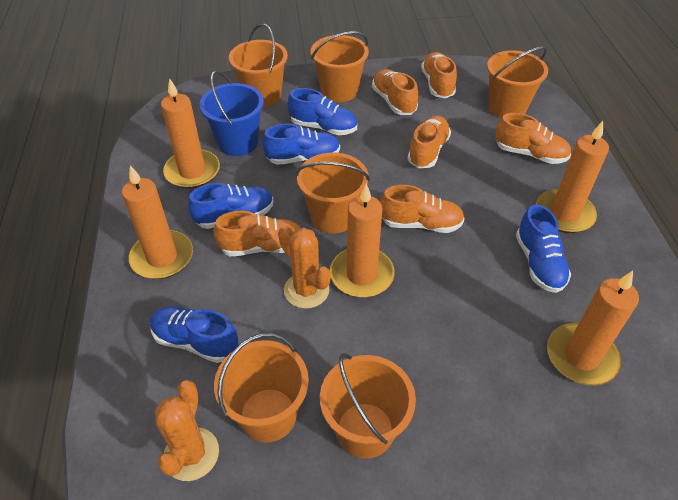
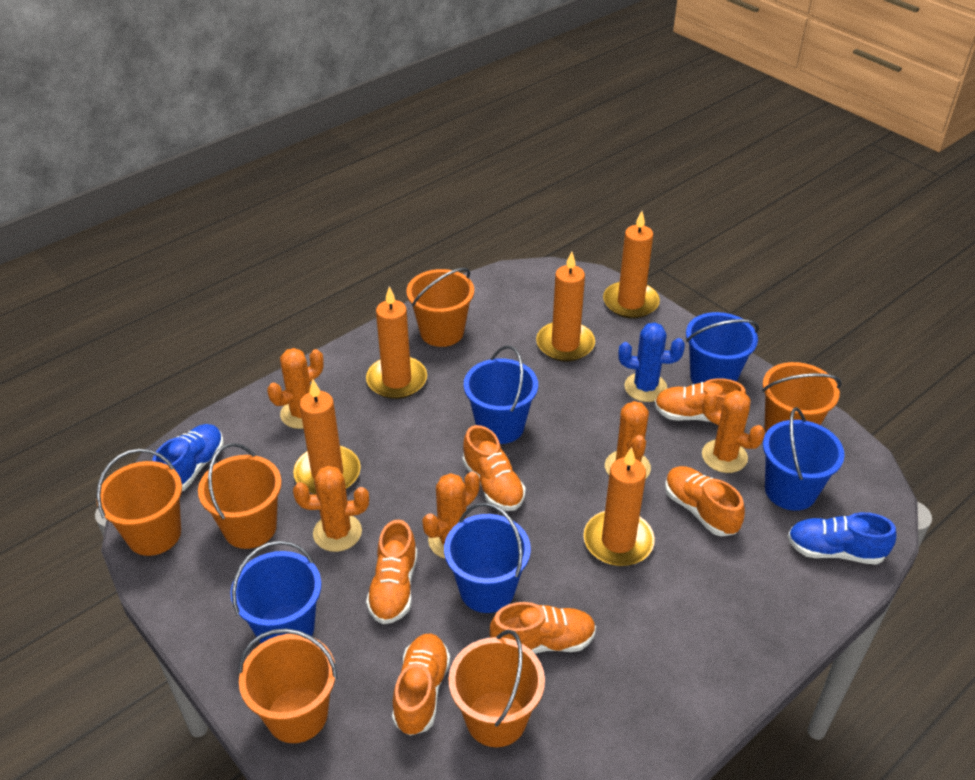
blue bucket: 1 -> 5
blue cactus: 0 -> 1
blue shoe: 5 -> 2
orange cactus: 2 -> 5

